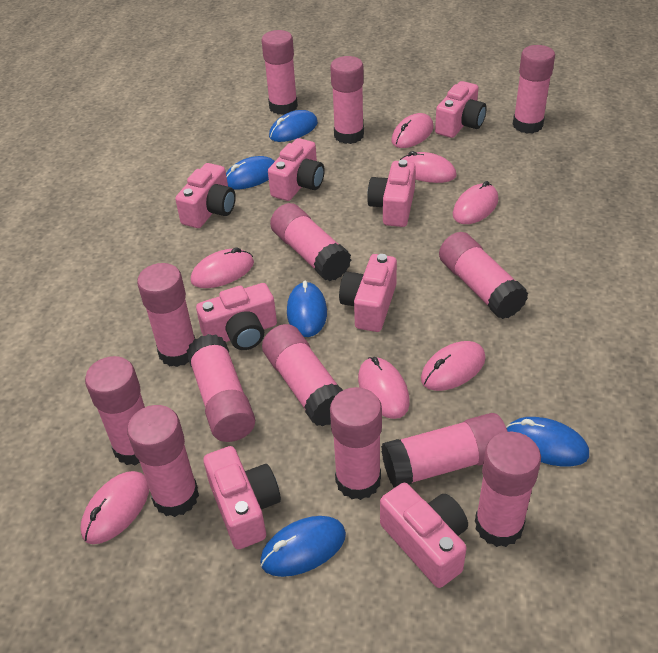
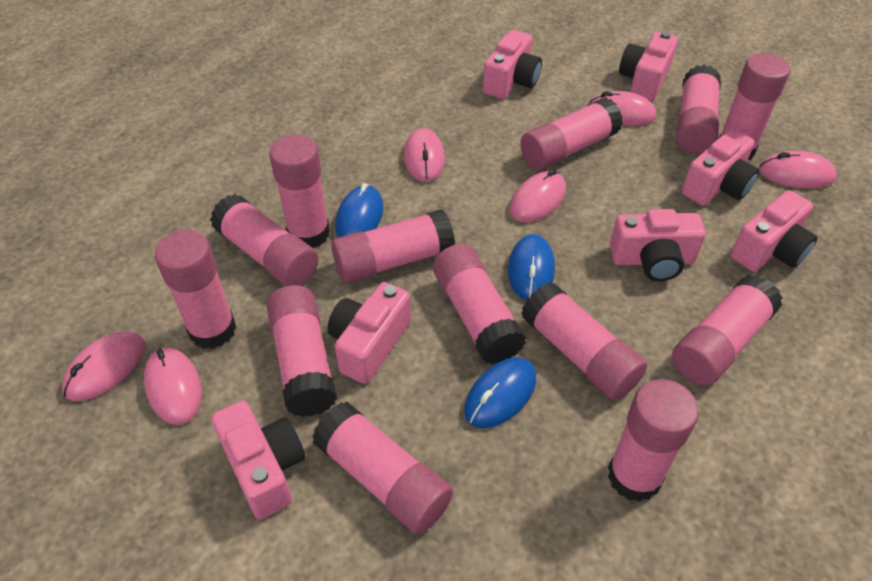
blue mouse: 5 -> 3
pink camera: 8 -> 7
pink mouse: 7 -> 6

